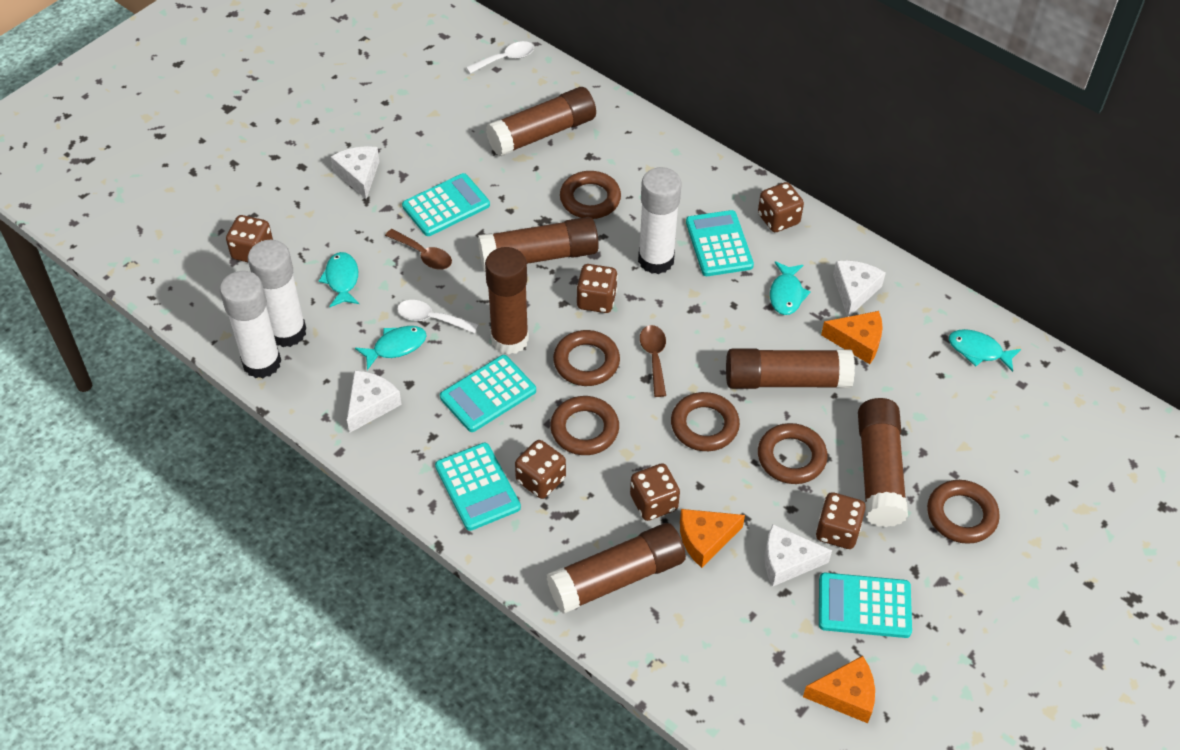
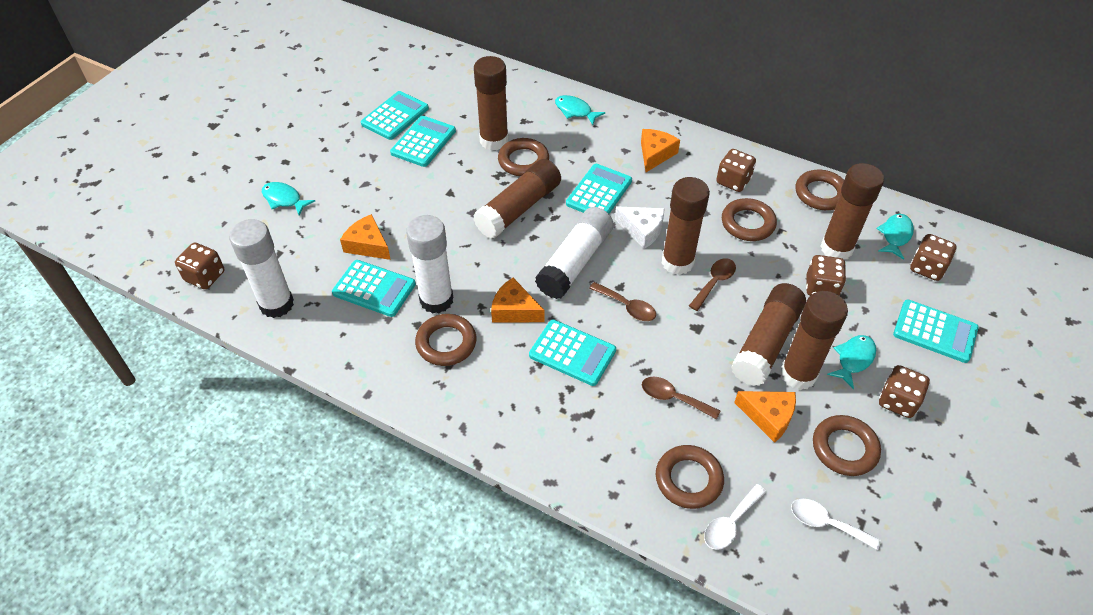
brown dice: 6 -> 5
brown spoon: 2 -> 3
orange cheese: 3 -> 4
turquoise calculator: 5 -> 6
white cheese: 4 -> 1

